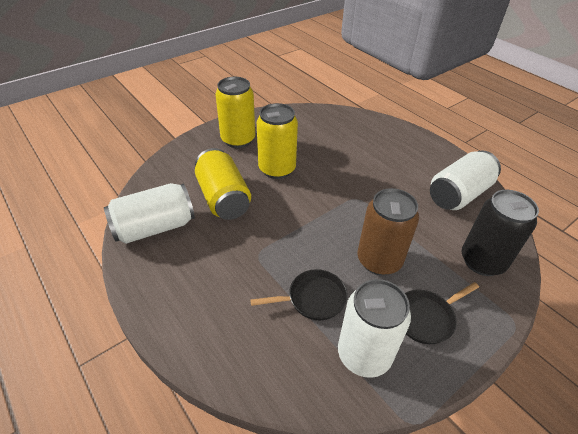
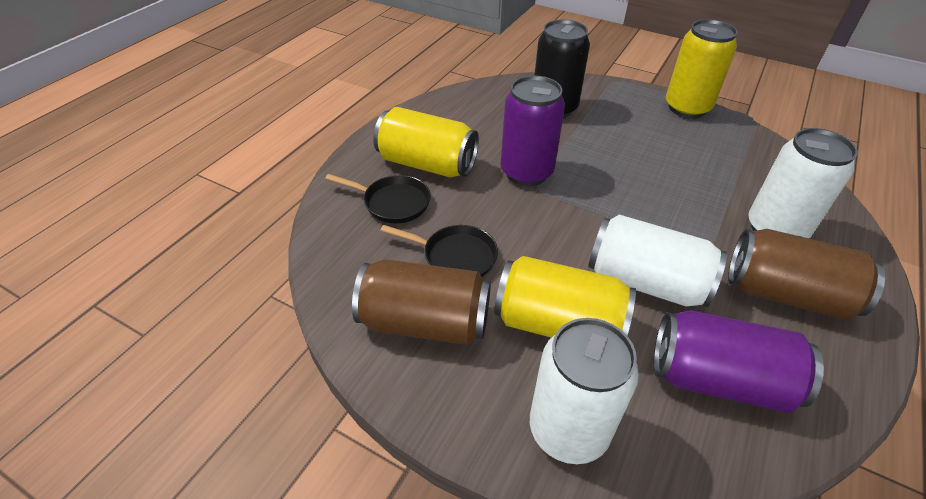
brown can: 1 -> 2
purple can: 0 -> 2

